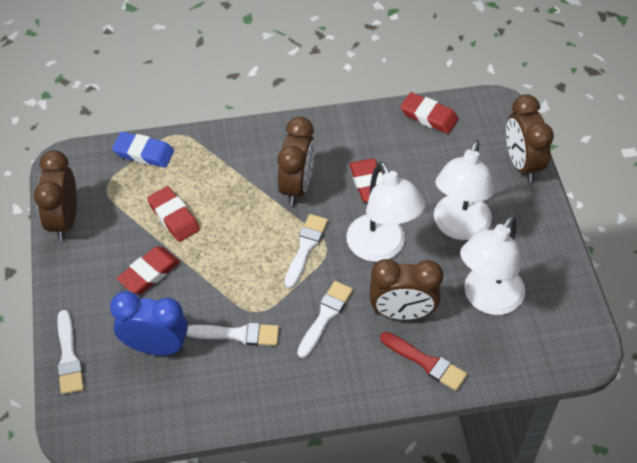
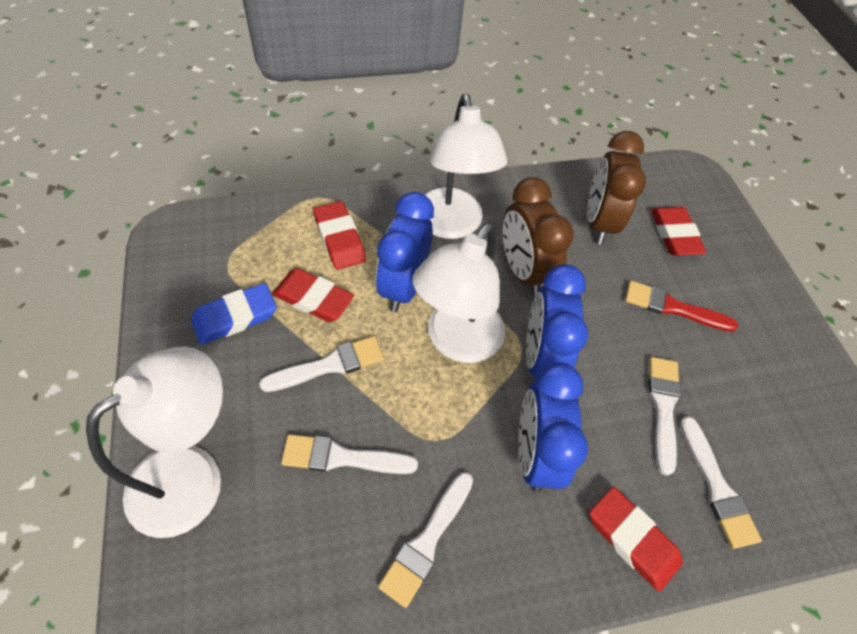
blue clock: 1 -> 3
brown clock: 4 -> 2
white brush: 4 -> 5

